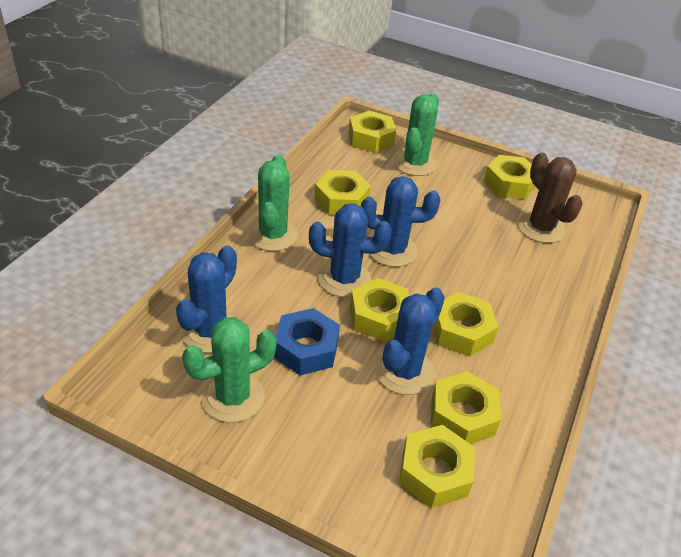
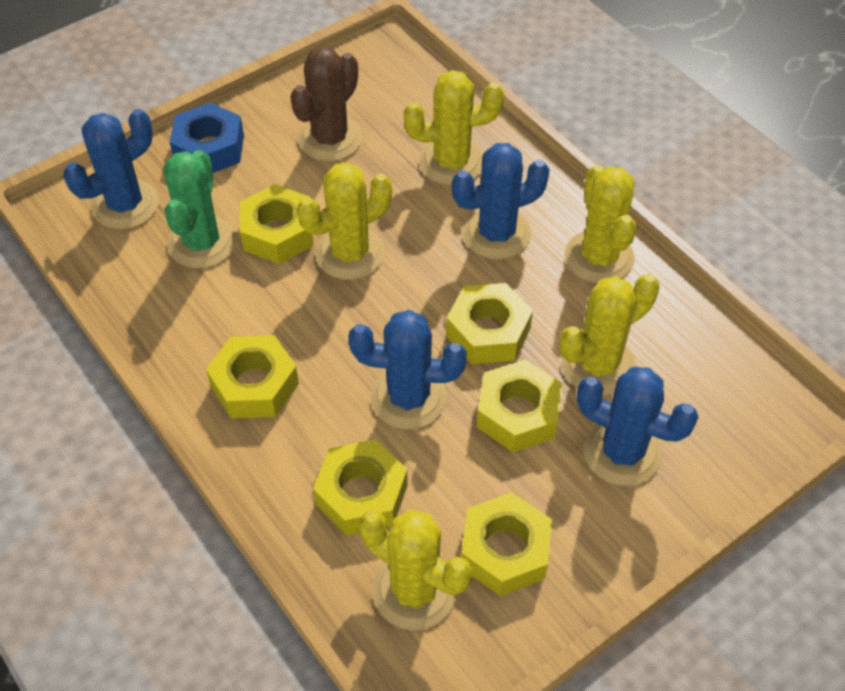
green cactus: 3 -> 1
yellow cactus: 0 -> 5
yellow nut: 7 -> 6

